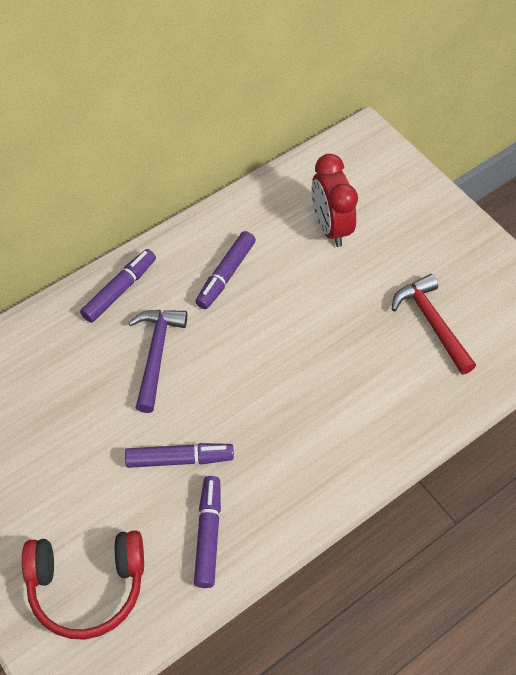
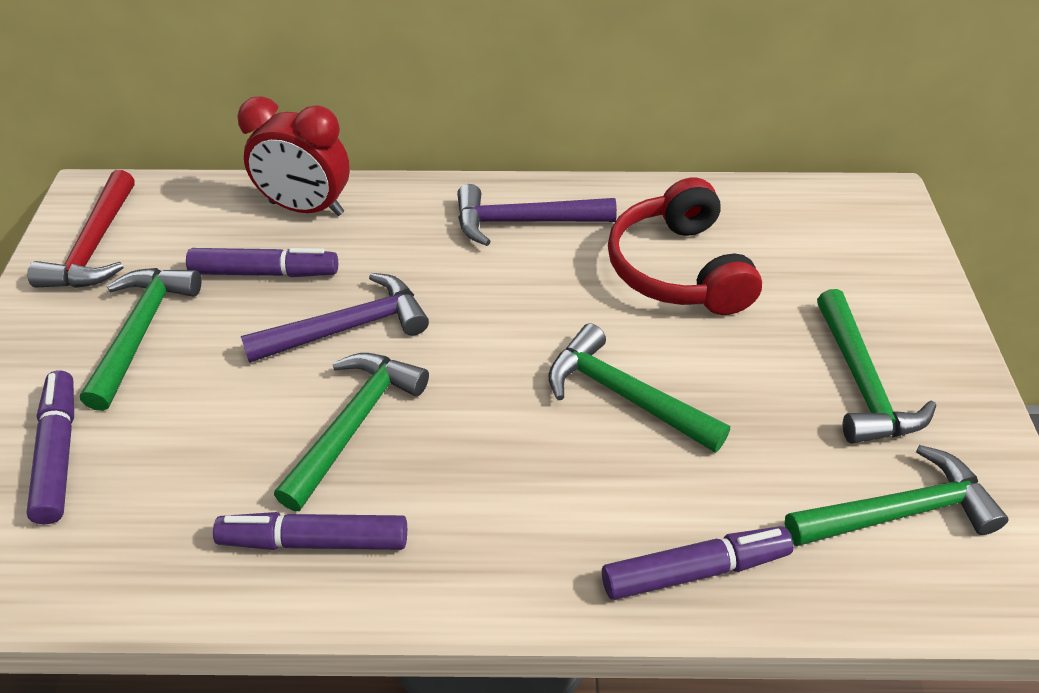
green hammer: 0 -> 5
purple hammer: 1 -> 2

